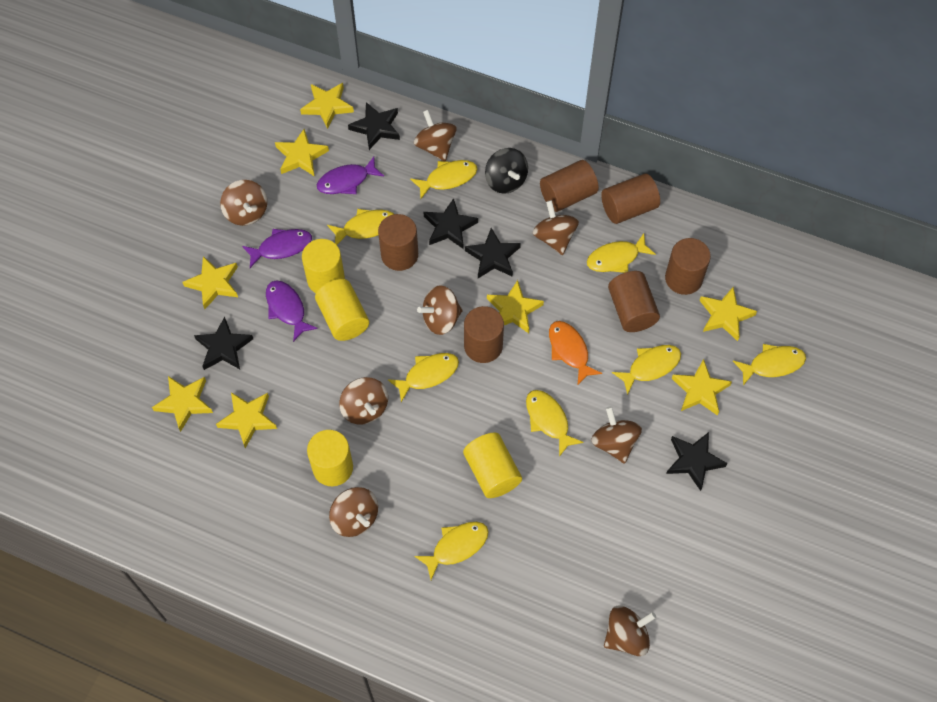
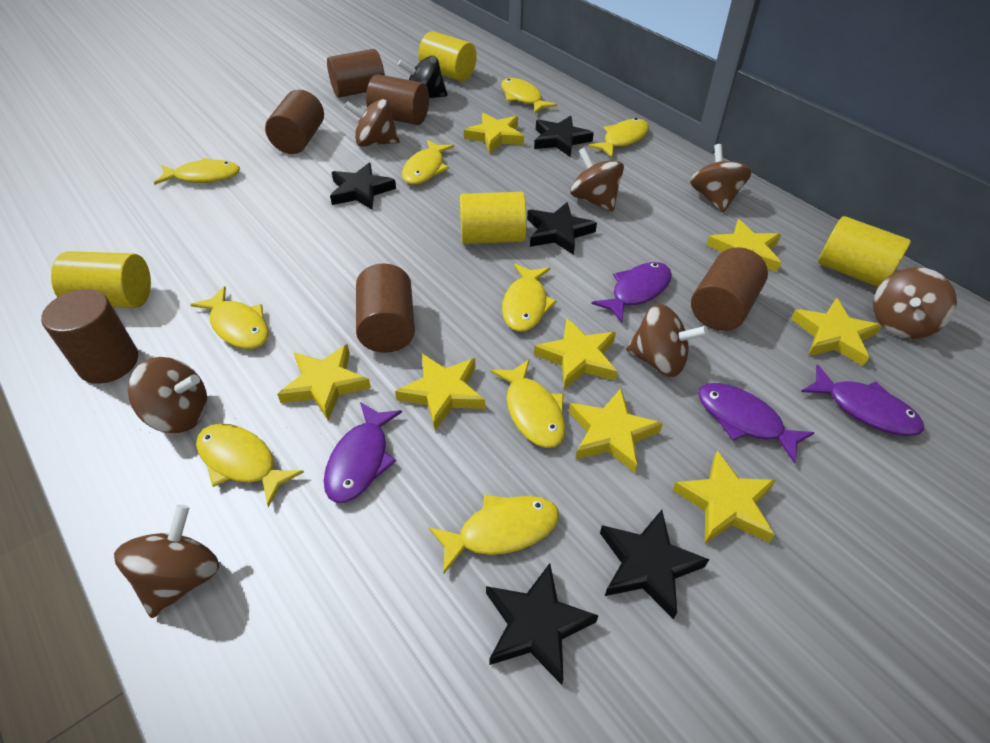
brown spinning top: 8 -> 7
orange fish: 1 -> 0
purple fish: 3 -> 4
yellow fish: 8 -> 9

